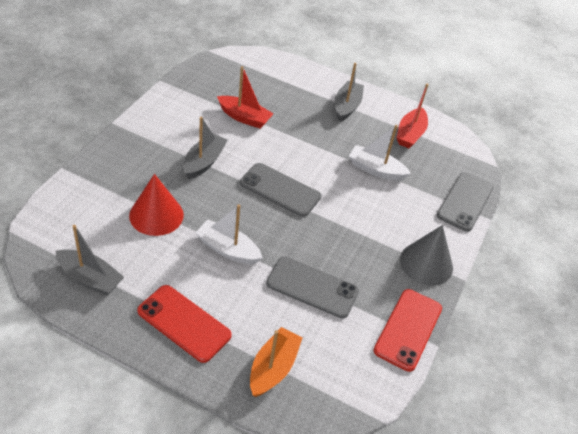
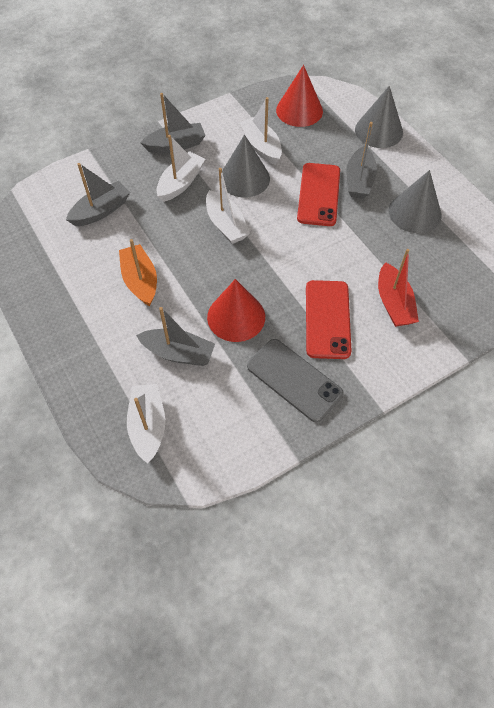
grey boat: 3 -> 4
grey cone: 1 -> 3
grey phone: 3 -> 1
red boat: 2 -> 1
red cone: 1 -> 2
white boat: 2 -> 4

